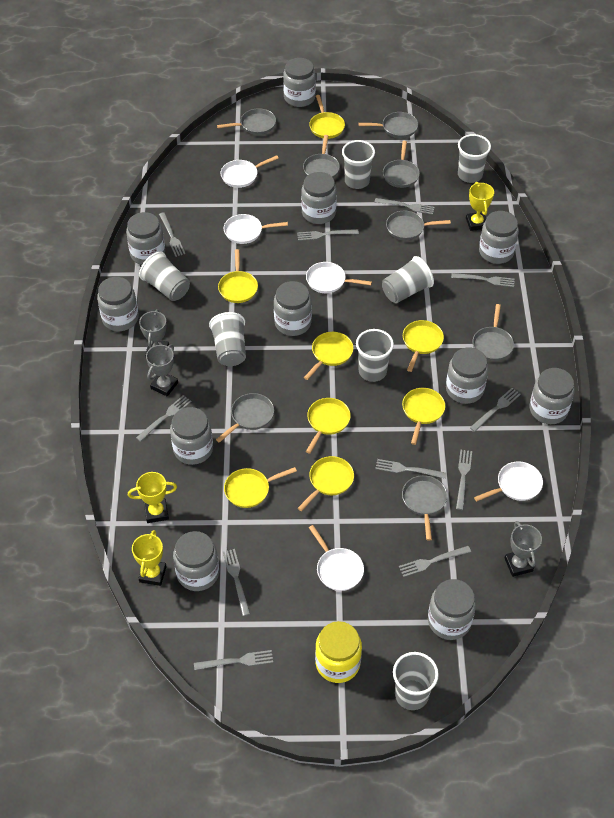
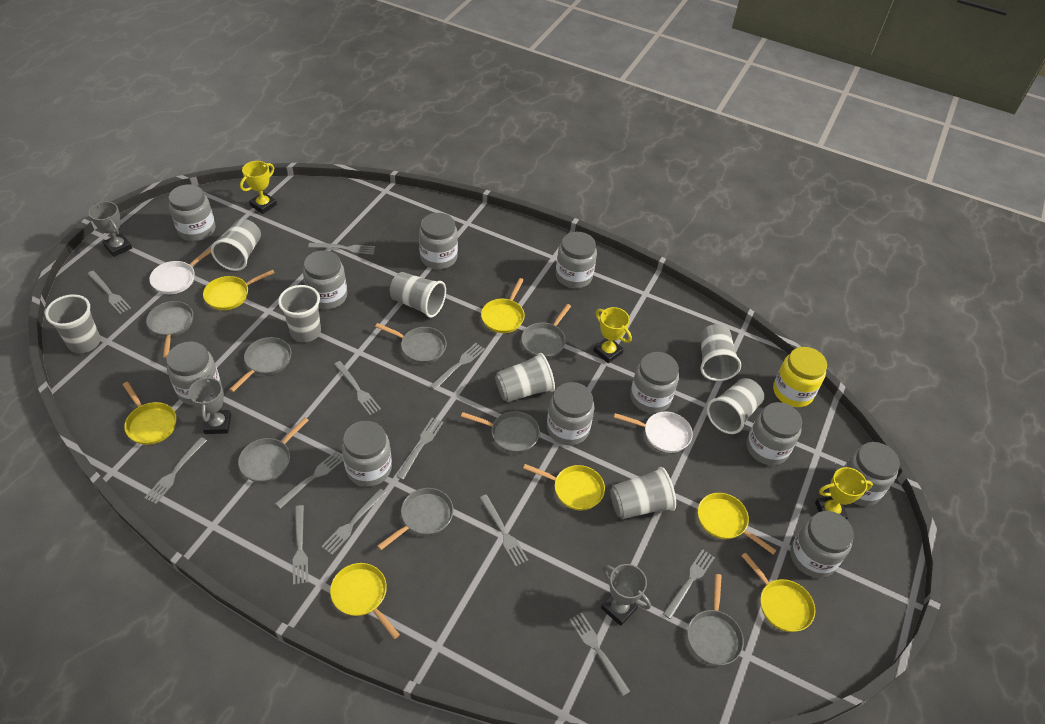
grey cup: 7 -> 8
grey fork: 11 -> 12
white pan: 5 -> 2
yellow pan: 8 -> 7

